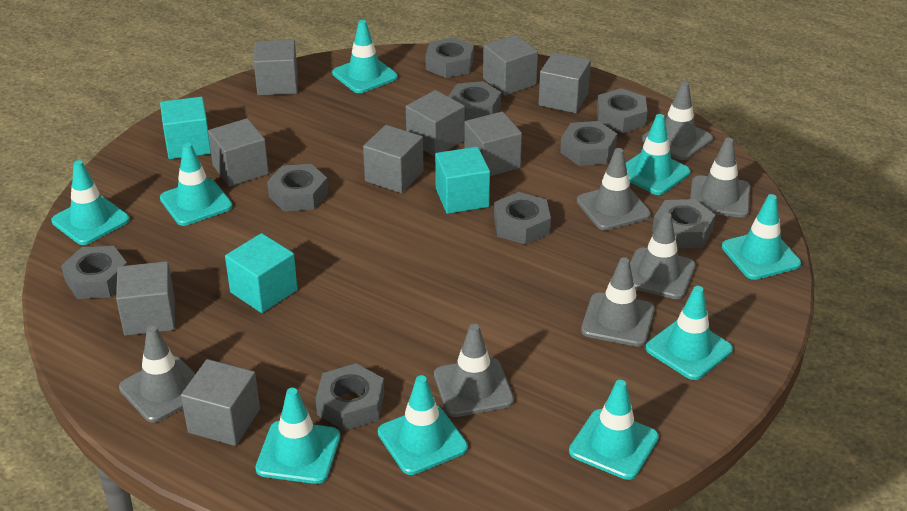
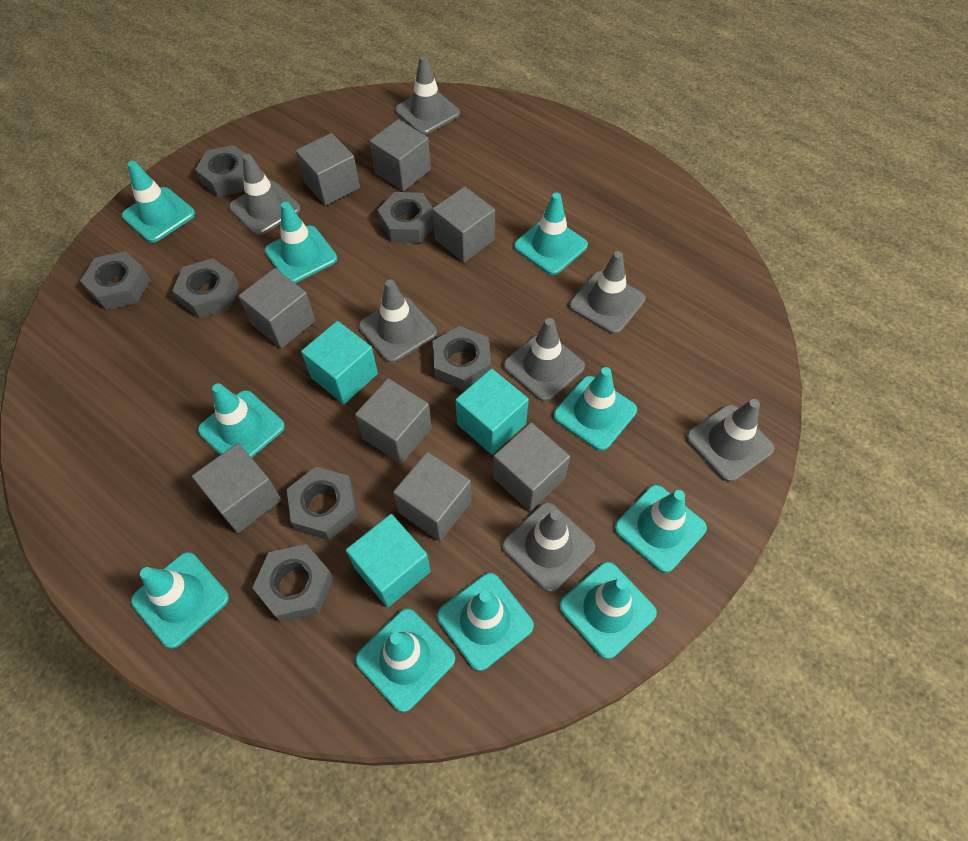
grey cube: 9 -> 8
grey nut: 9 -> 7
turquoise traffic cone: 9 -> 10

